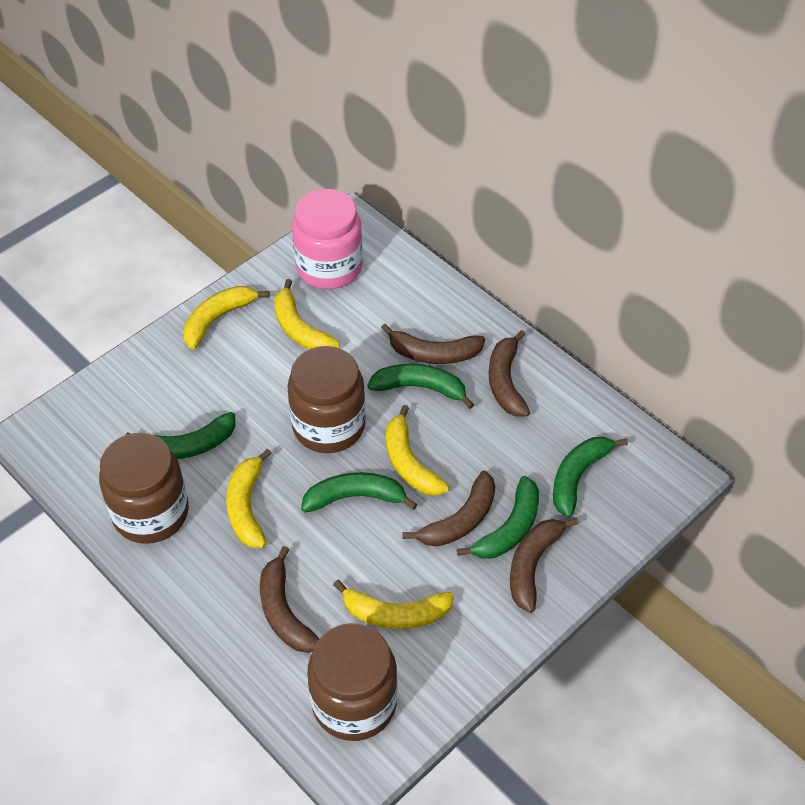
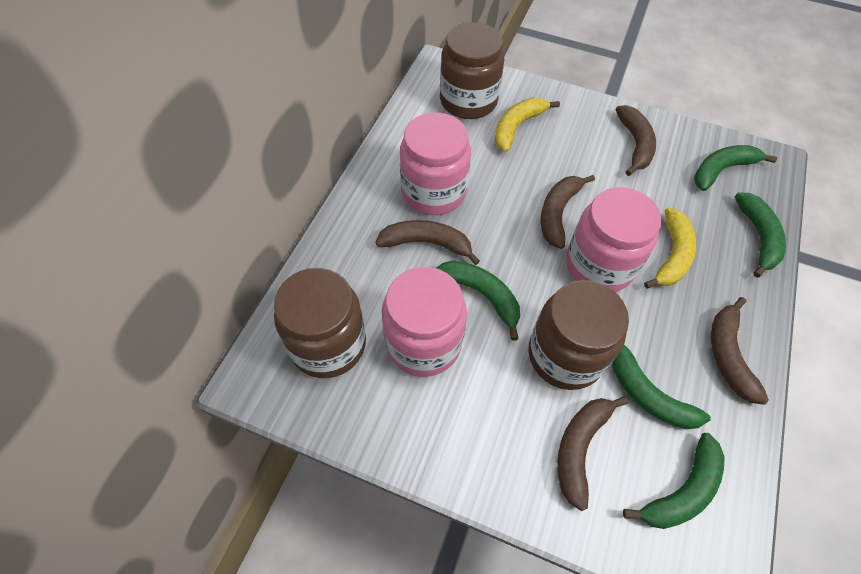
pink jar: 1 -> 3
yellow banana: 5 -> 2

